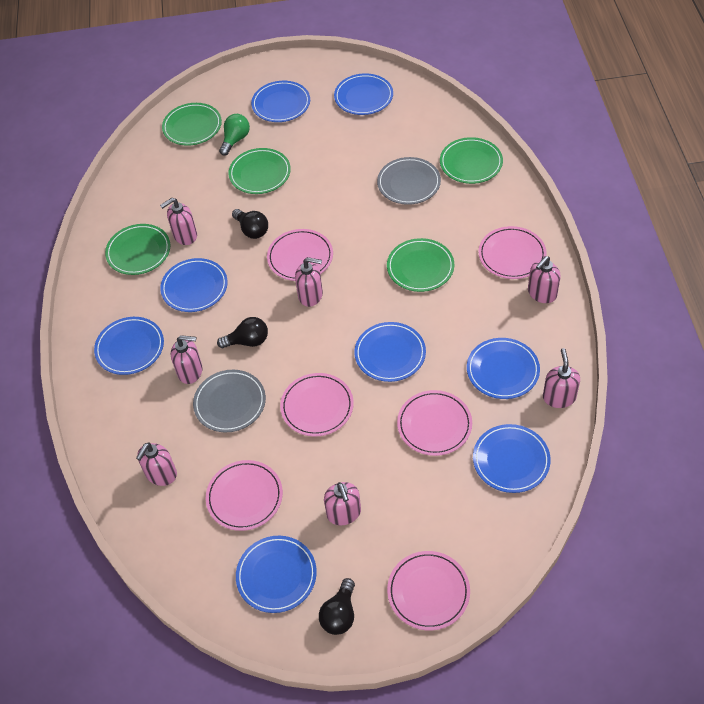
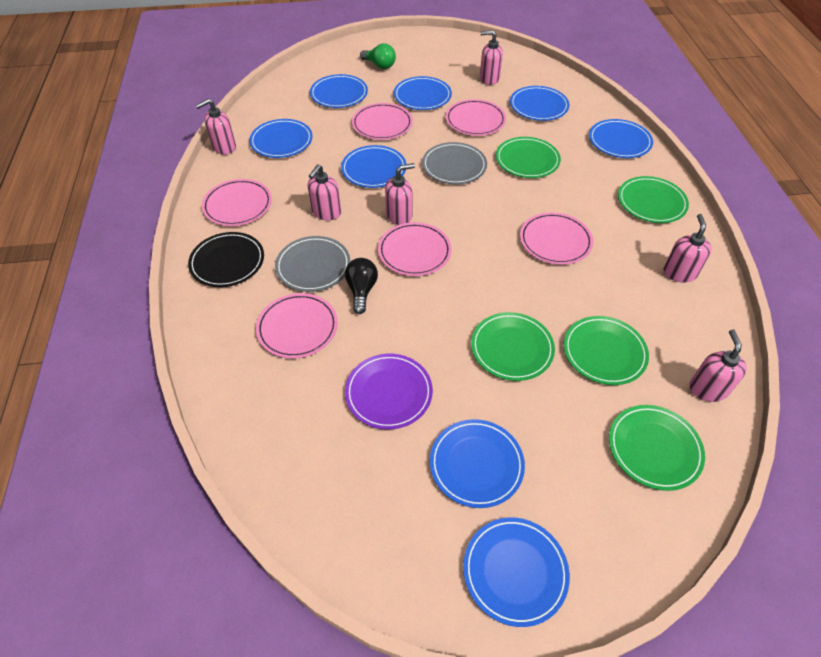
black light bulb: 3 -> 1
black plate: 0 -> 1
pink soap dispenser: 7 -> 6
purple plate: 0 -> 1

